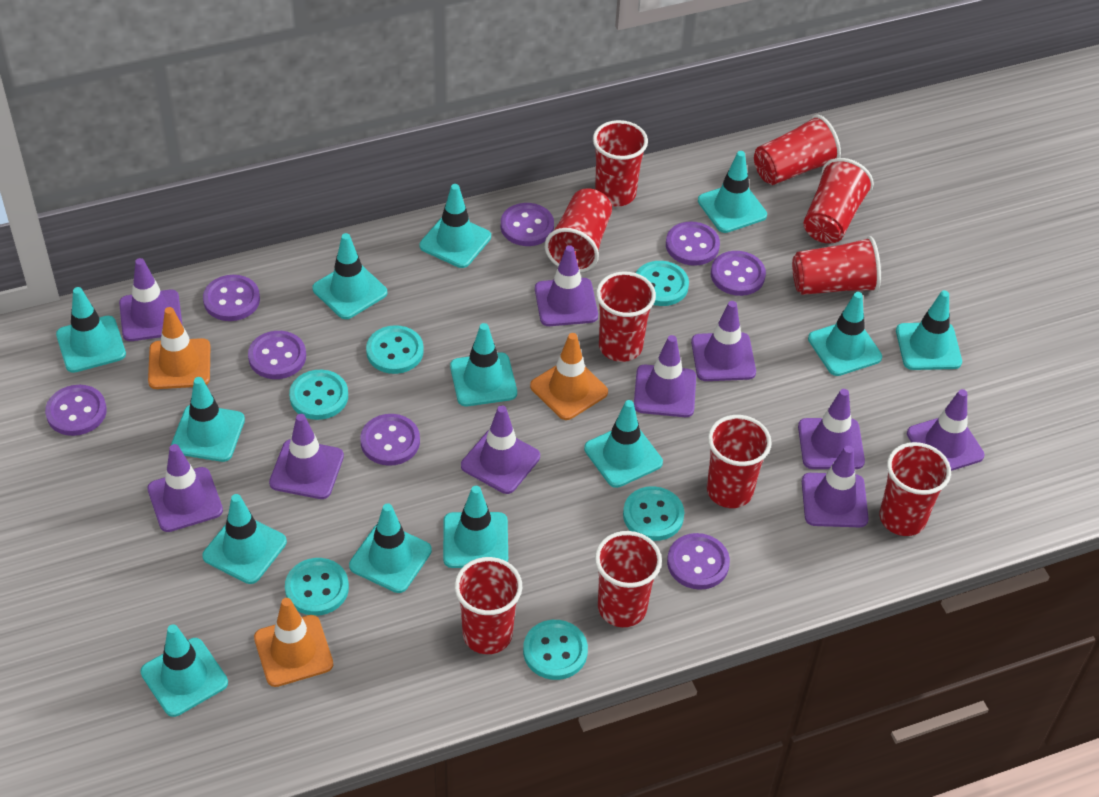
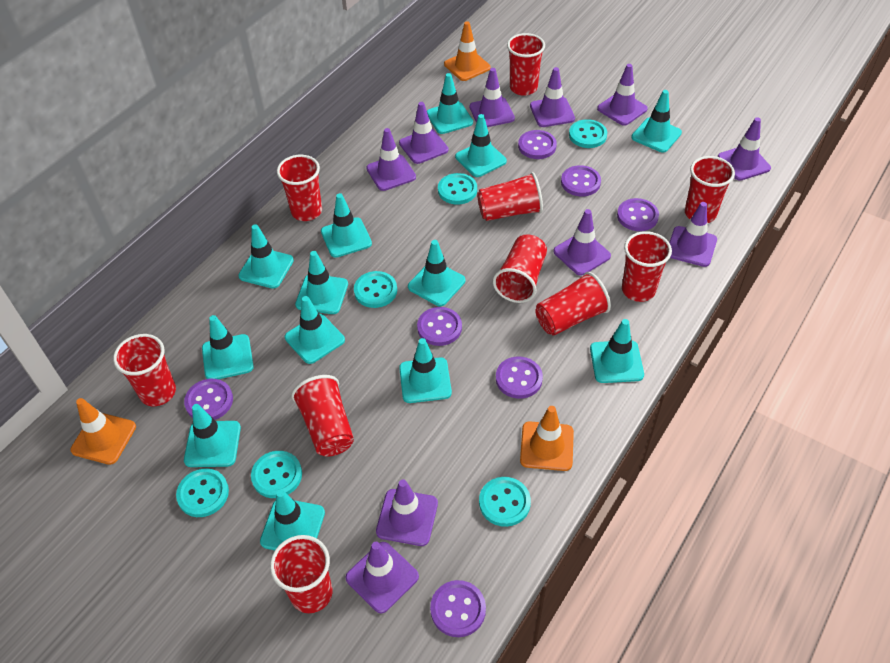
purple button: 8 -> 7

